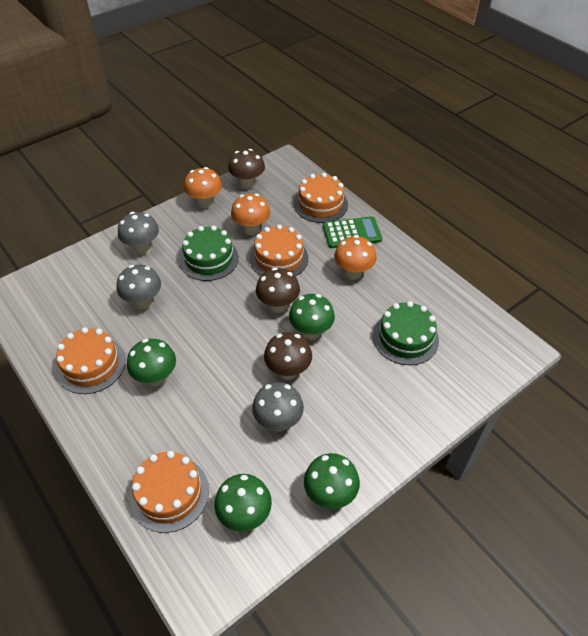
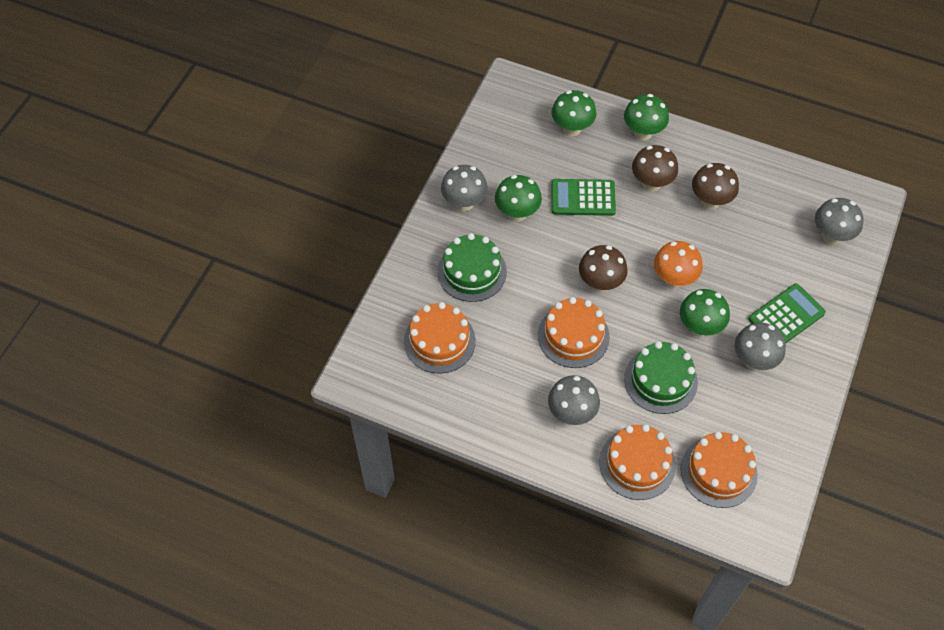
green calculator: 1 -> 2
grey mushroom: 3 -> 4
orange mushroom: 3 -> 1

